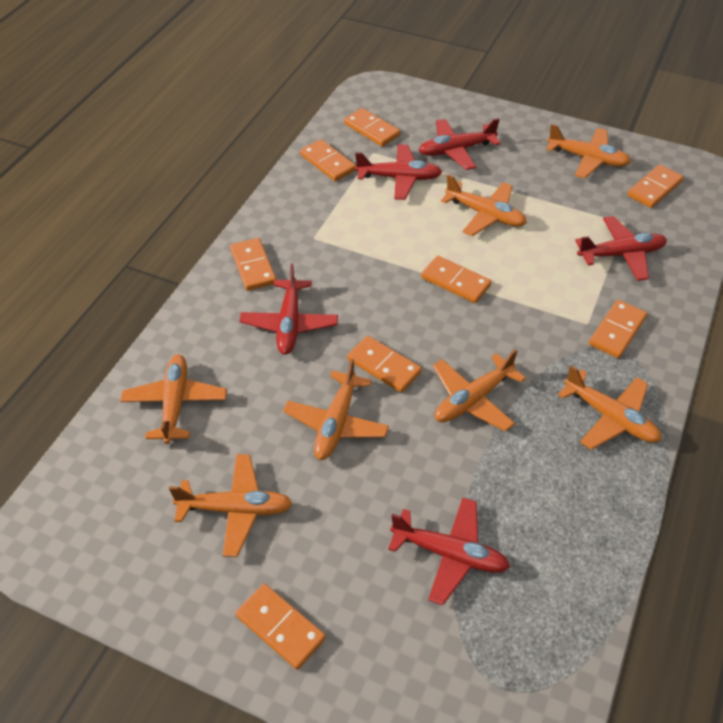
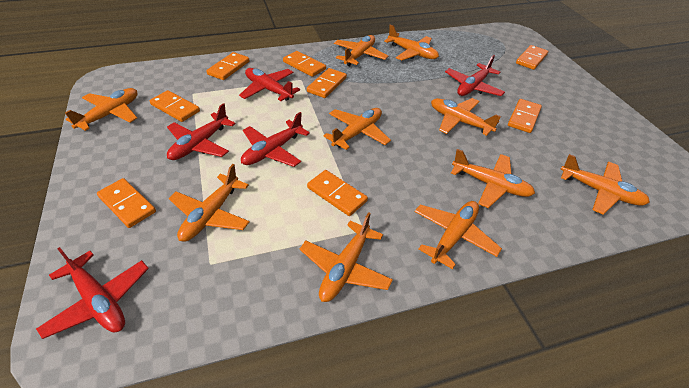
orange plane: 7 -> 10

